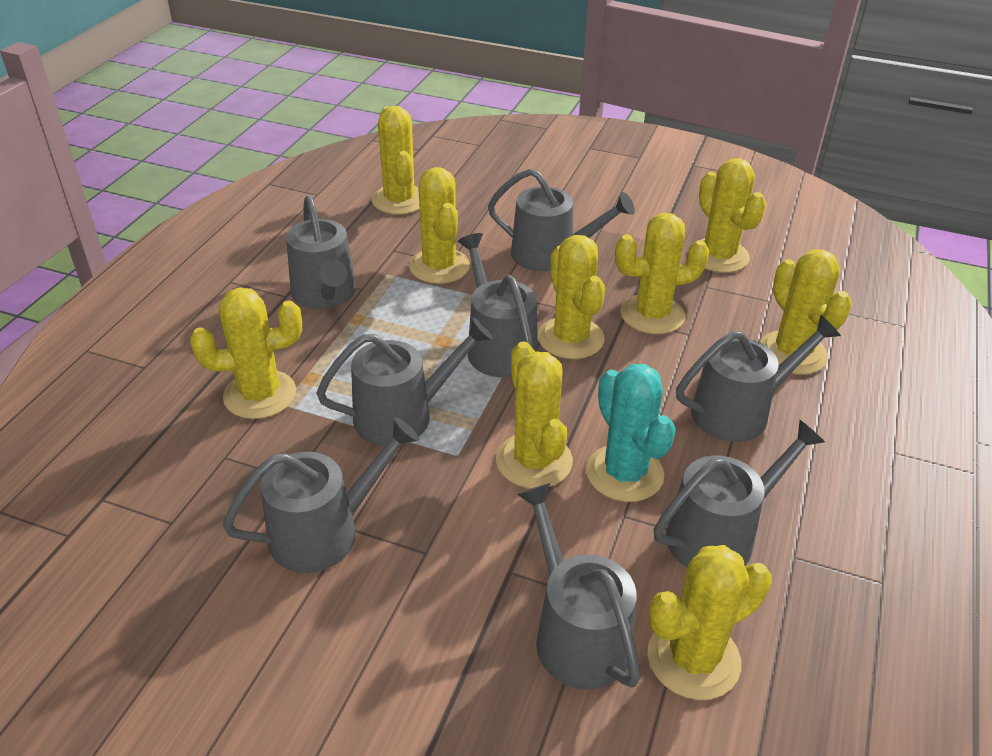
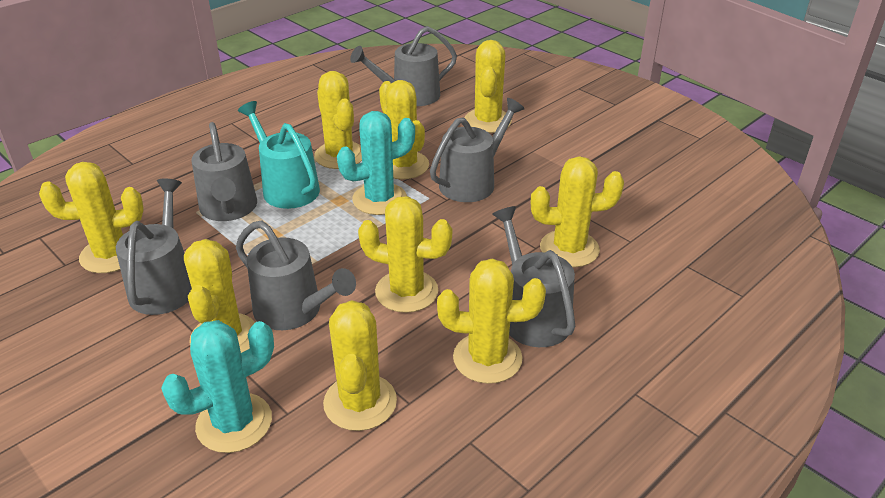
grey watering can: 8 -> 6
turquoise cactus: 1 -> 2
turquoise watering can: 0 -> 1

